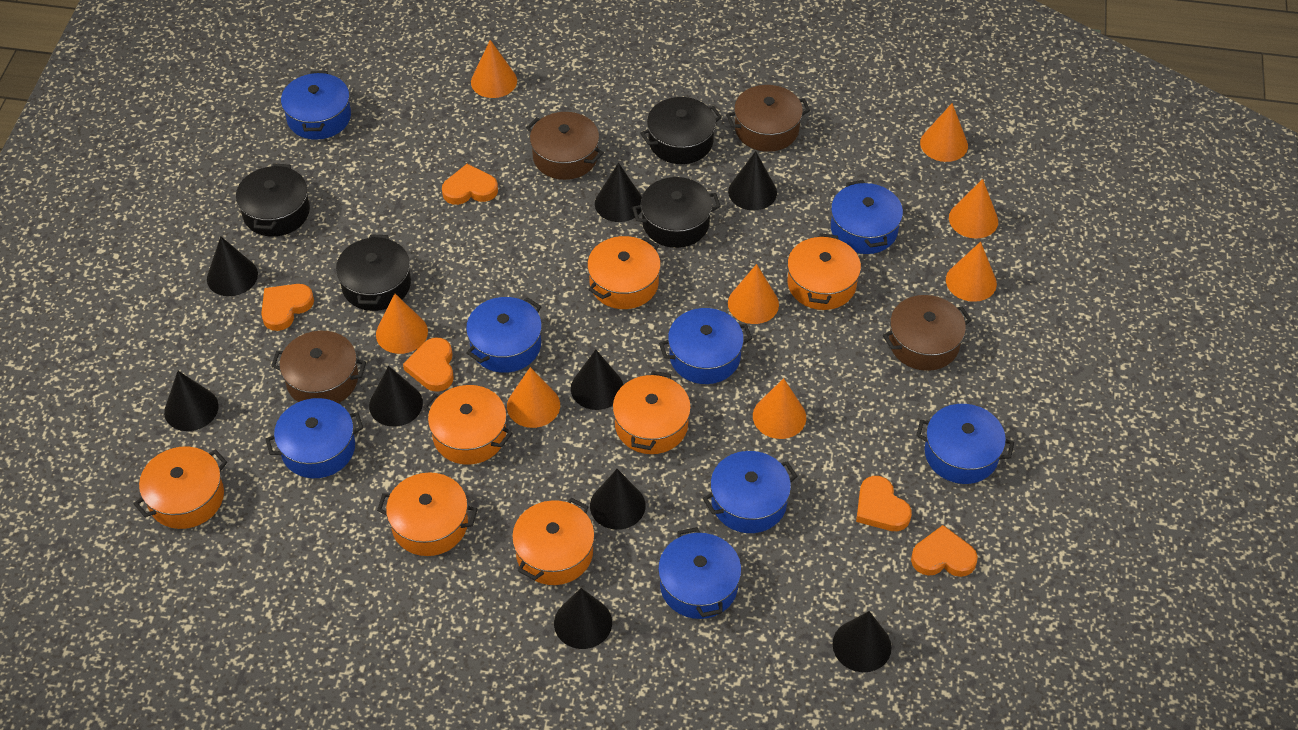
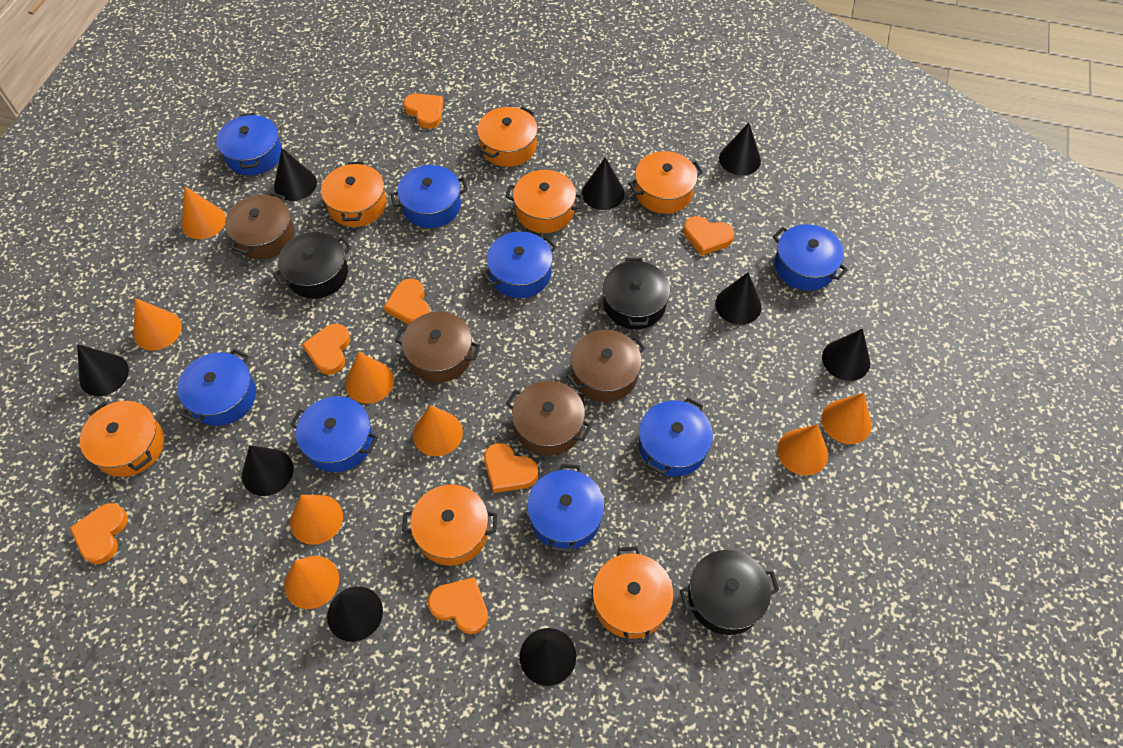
black pot: 4 -> 3
orange heart: 5 -> 7

